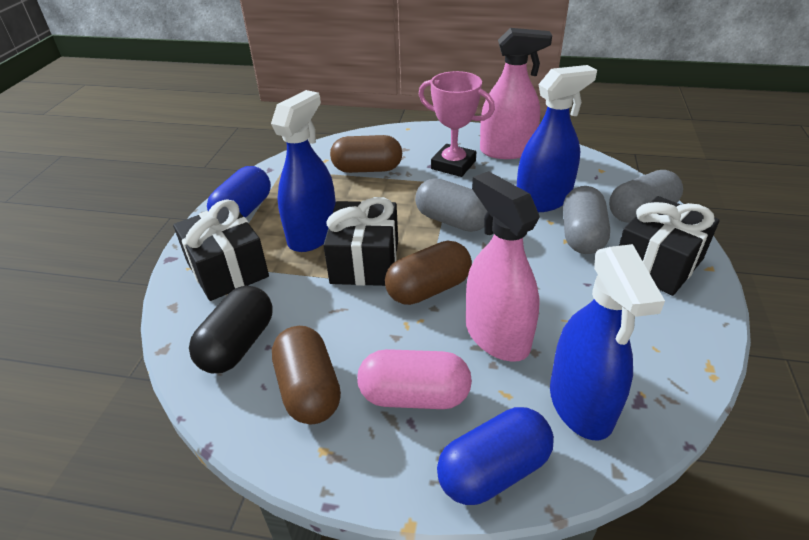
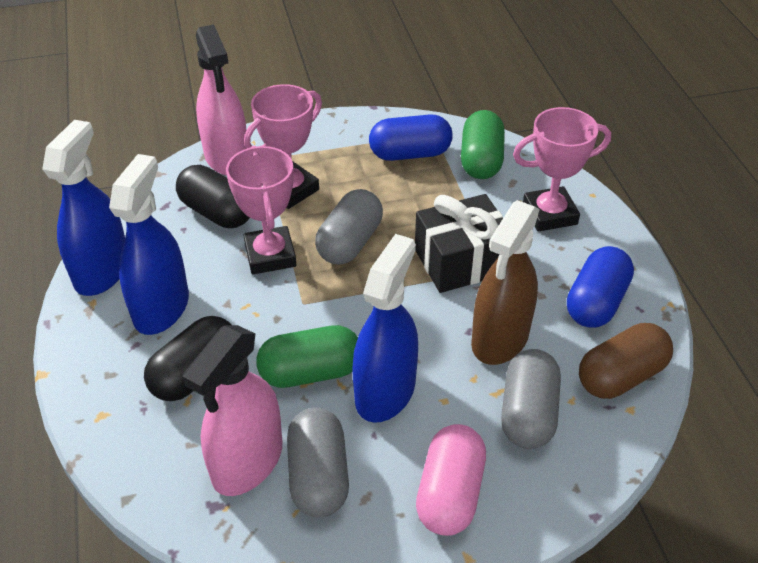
black capsule: 1 -> 2
black gift: 3 -> 1
brown capsule: 3 -> 1
brown spray bottle: 0 -> 1
green capsule: 0 -> 2
pink trophy: 1 -> 3

